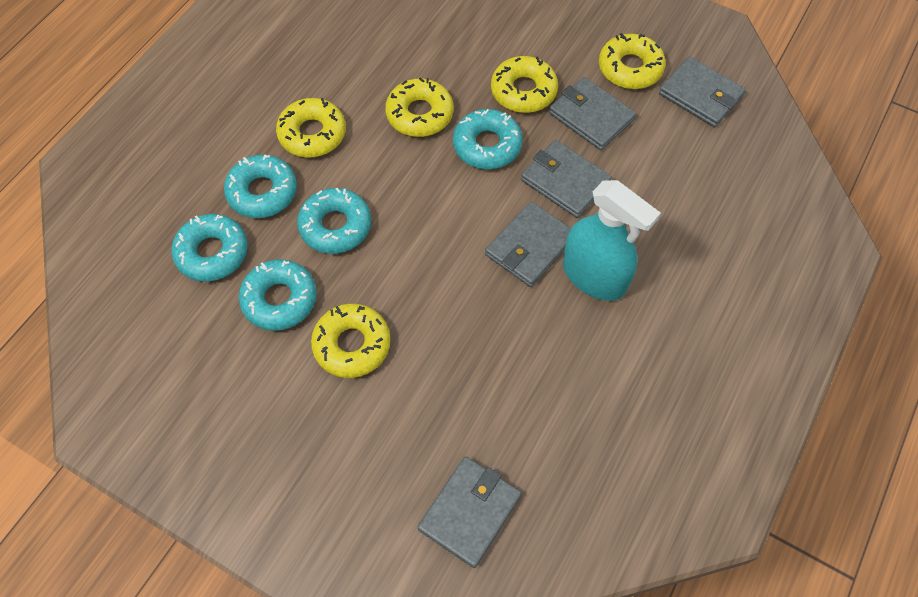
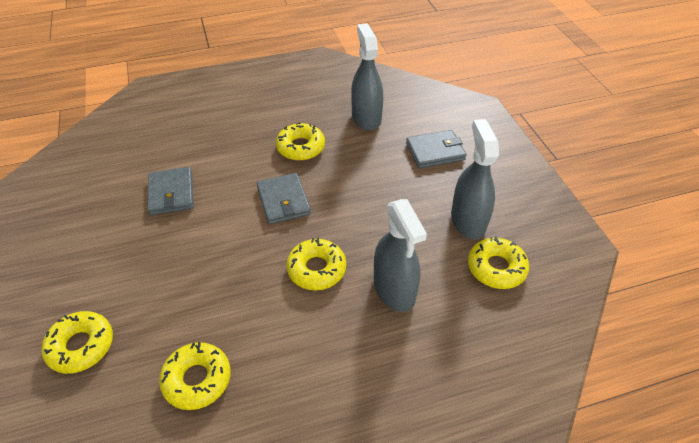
grey spray bottle: 0 -> 3
grey wallet: 5 -> 3
turquoise donut: 5 -> 0
turquoise spray bottle: 1 -> 0

